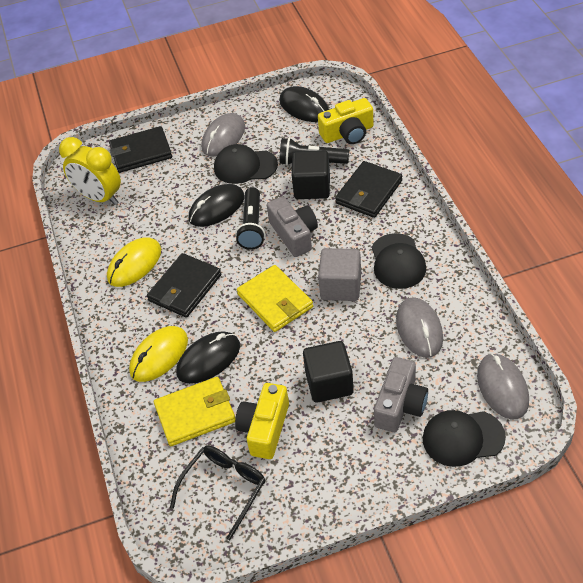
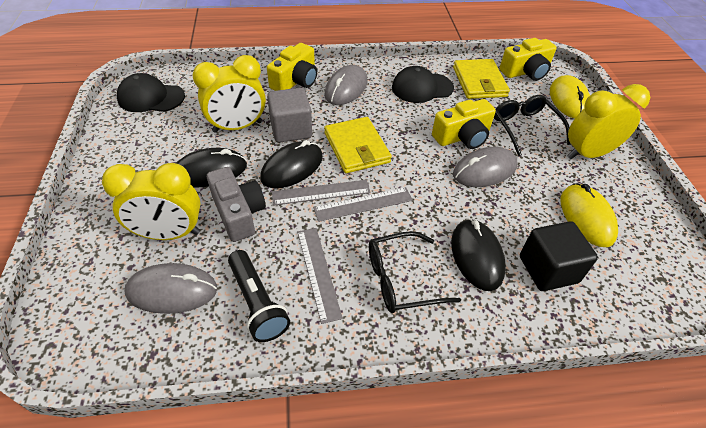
black cap: 3 -> 2
black cube: 2 -> 1
black flashlight: 2 -> 1
black glasses: 1 -> 2
black wallet: 3 -> 0
grey camera: 2 -> 1
grey ruler: 0 -> 3
yellow camera: 2 -> 3
yellow clock: 1 -> 3

